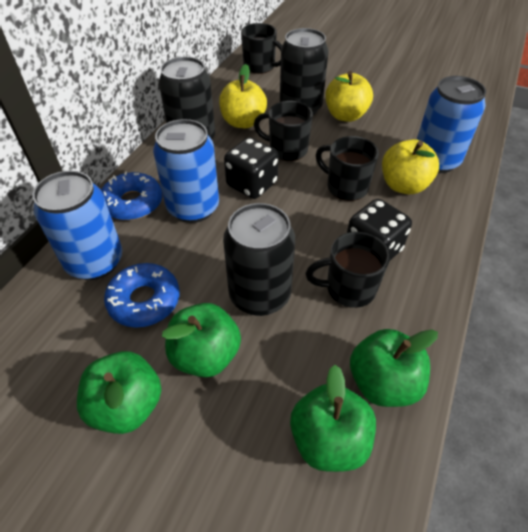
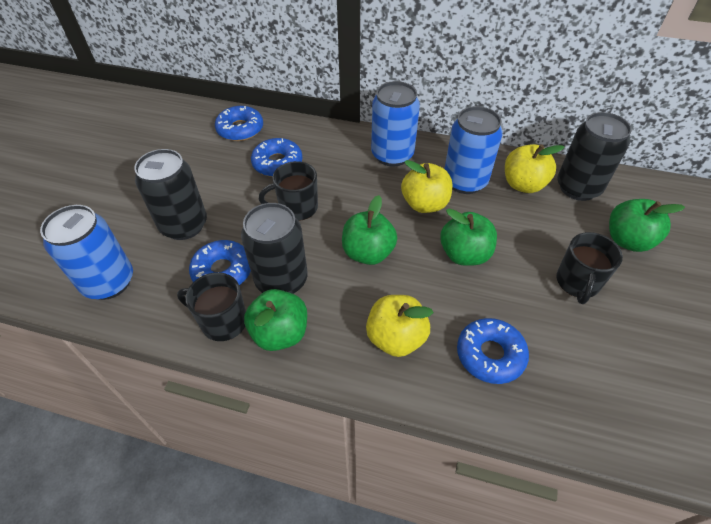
black dice: 2 -> 0
black mug: 4 -> 3
blue donut: 2 -> 4

